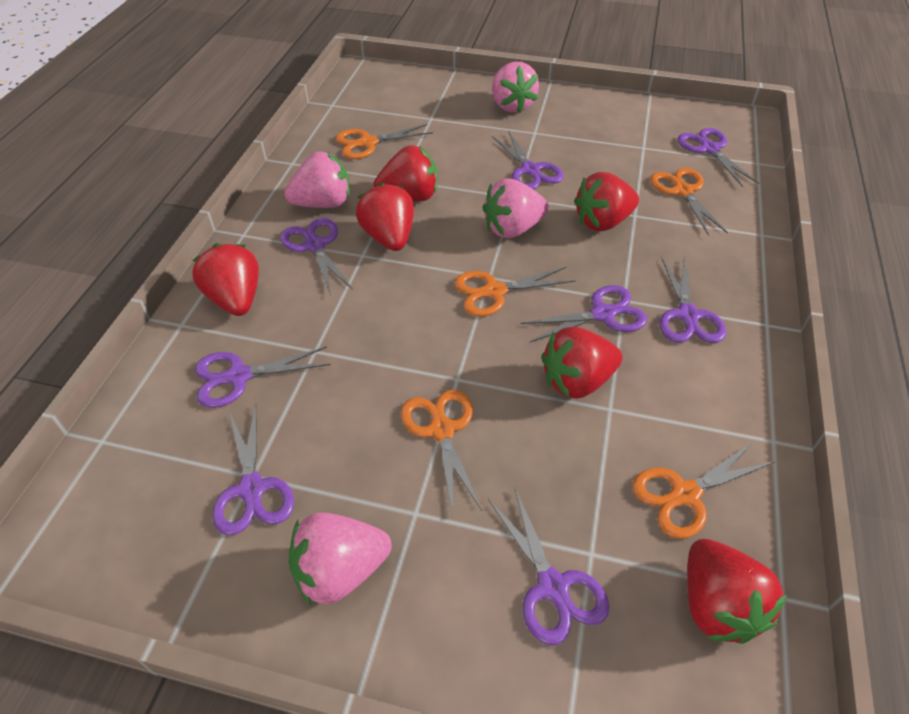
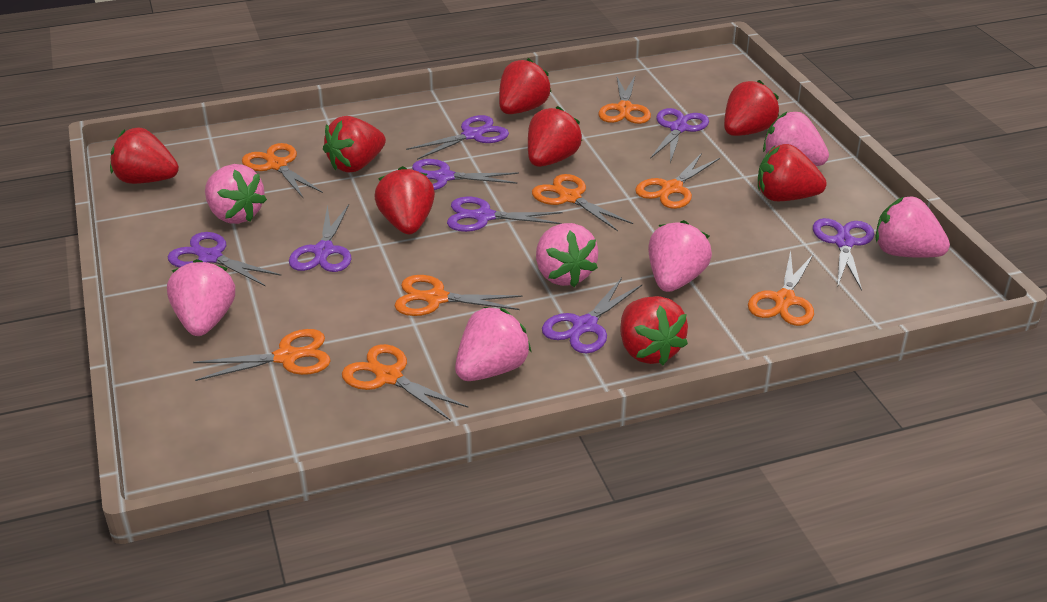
orange scissors: 5 -> 8
pink strawberry: 4 -> 7
red strawberry: 6 -> 8

